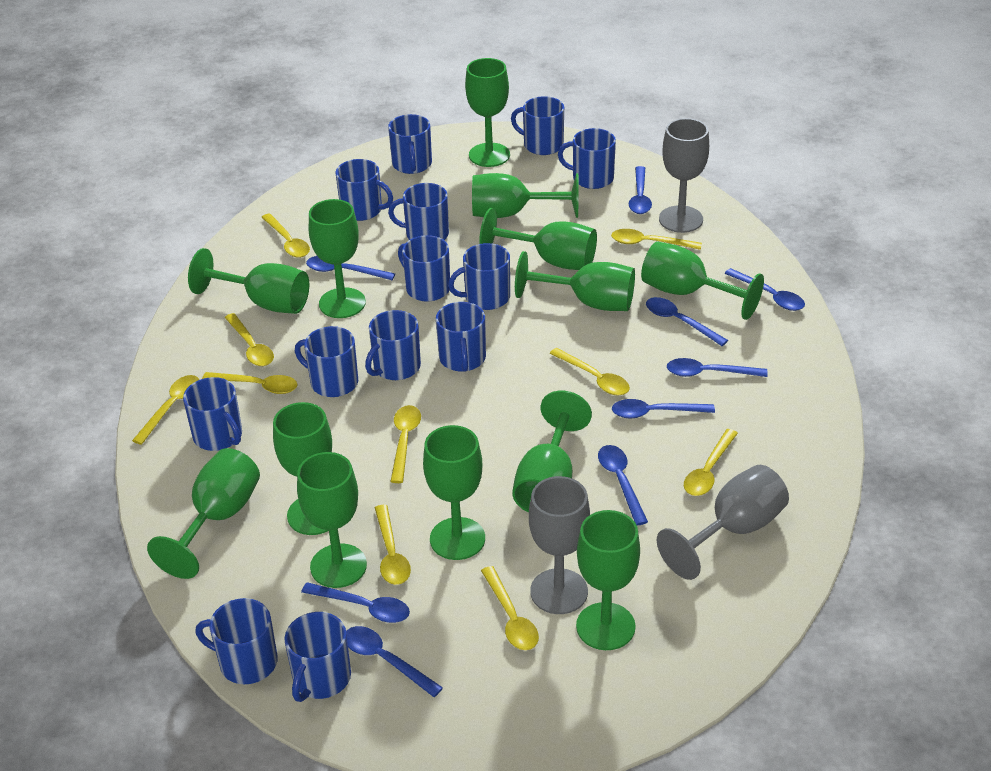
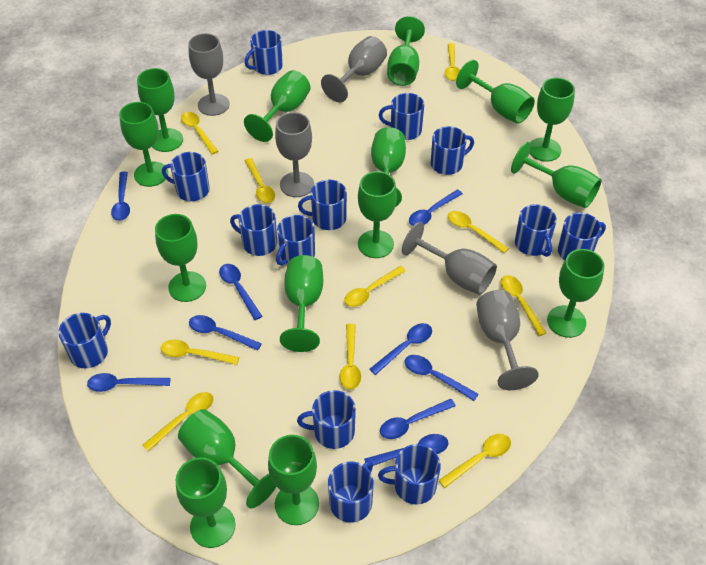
green goblet: 13 -> 15
grey goblet: 3 -> 5

